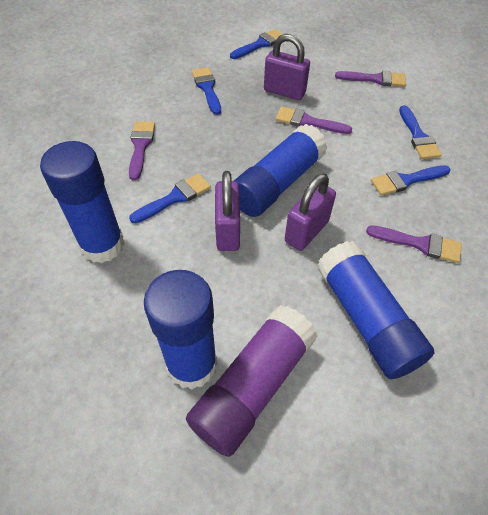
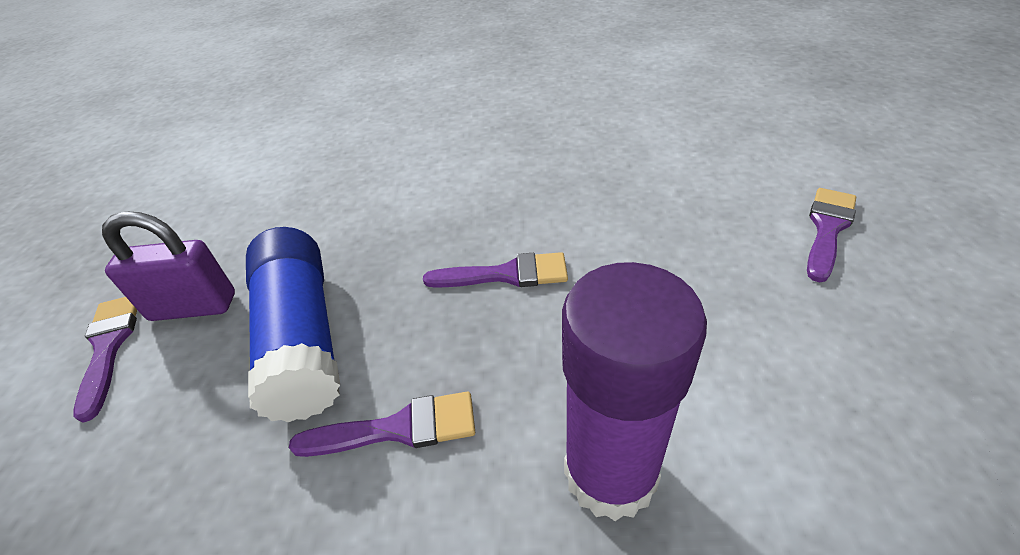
blue brush: 5 -> 0
blue glue stick: 4 -> 1
purple padlock: 3 -> 1

